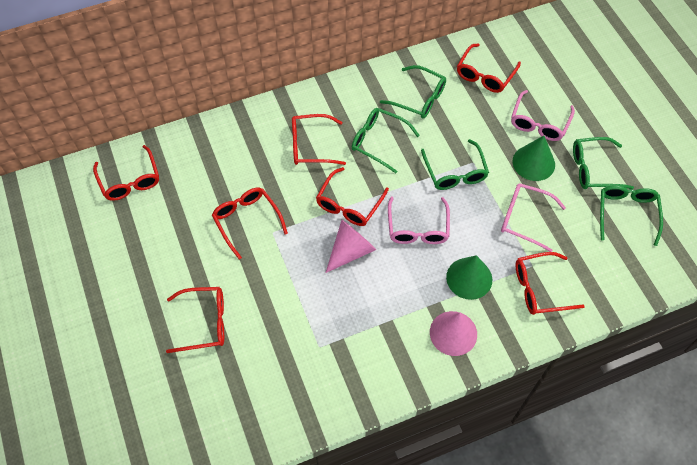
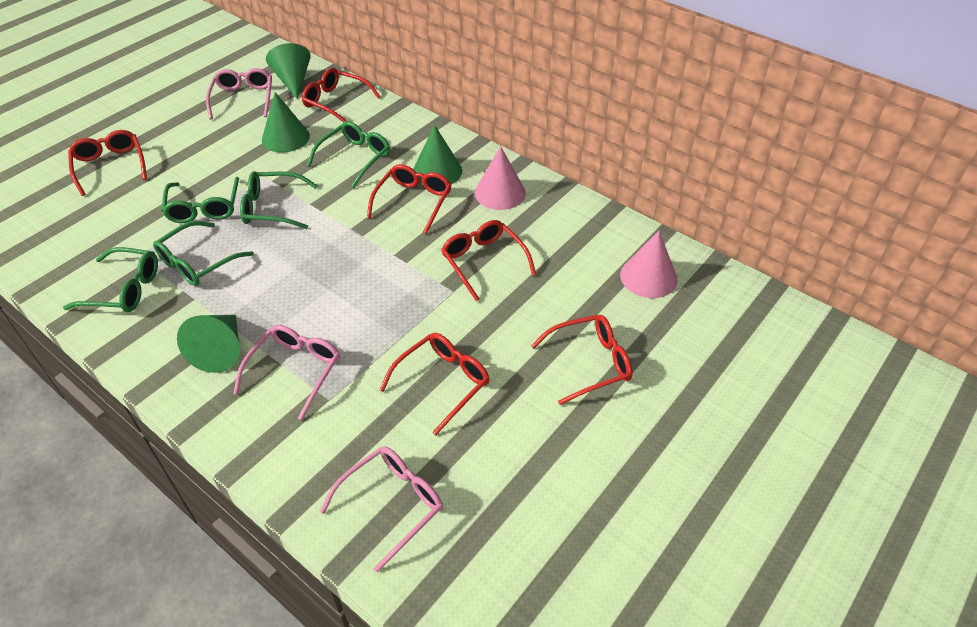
green cone: 2 -> 4
red glasses: 7 -> 6

